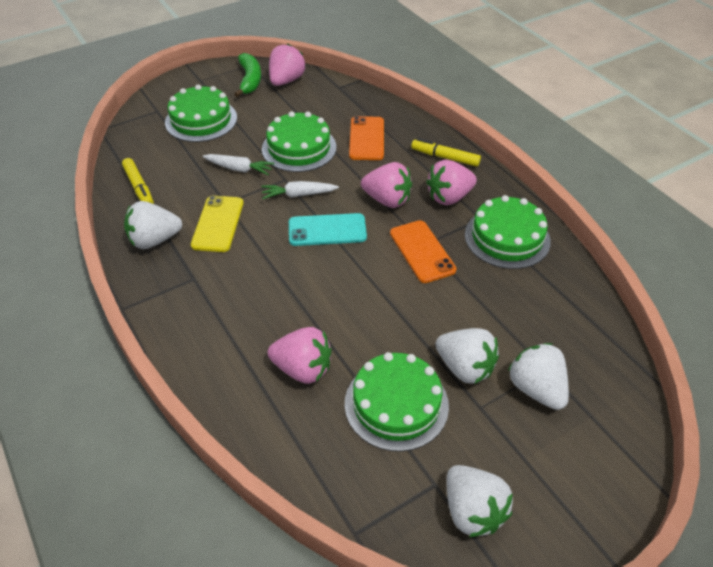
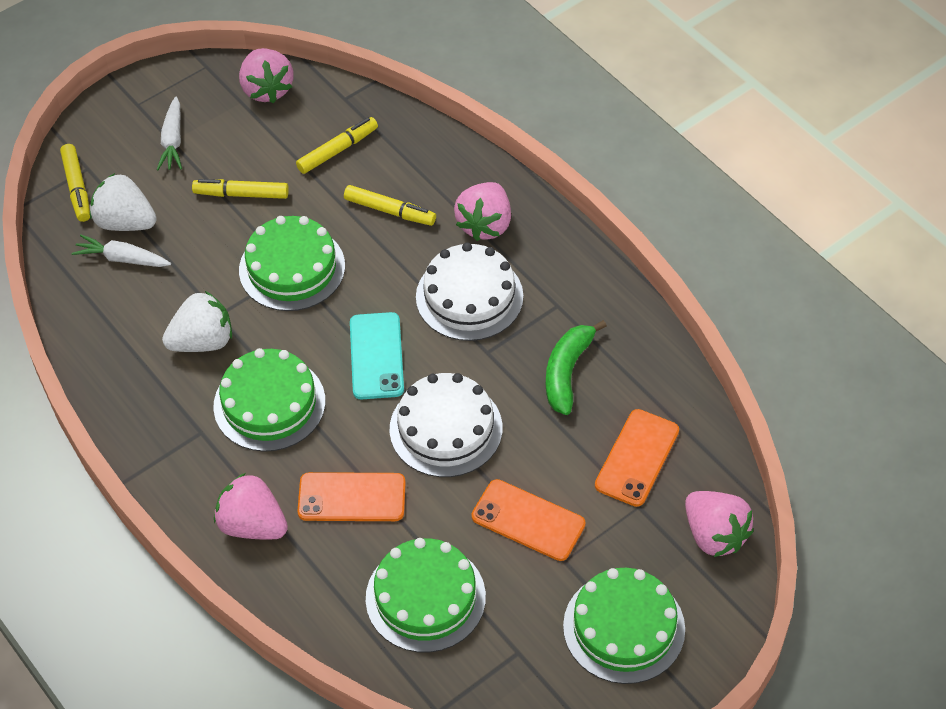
orange phone: 2 -> 3
white cake: 0 -> 2
white strawberry: 4 -> 2
yellow marker: 2 -> 4
yellow phone: 1 -> 0

